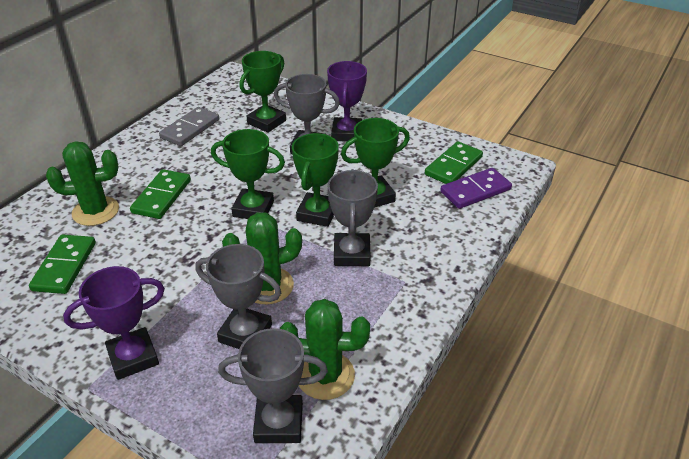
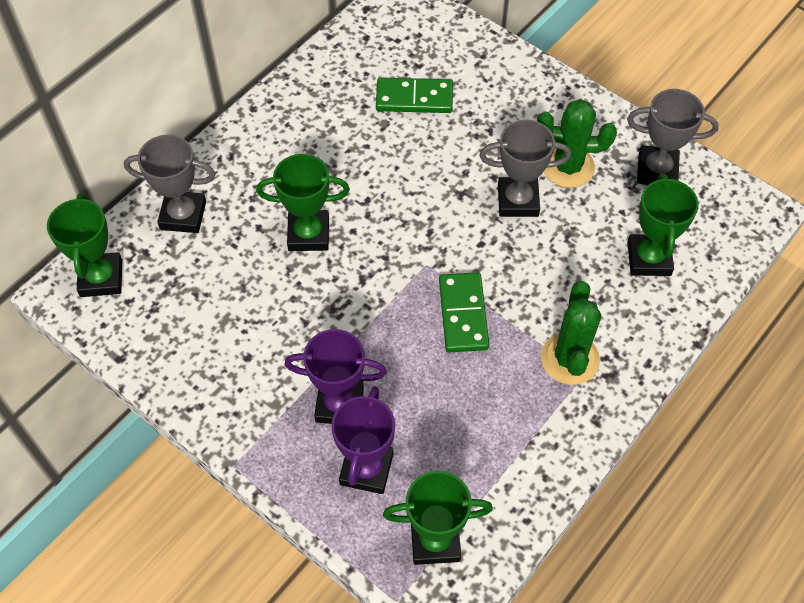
green cactus: 3 -> 2
green domino: 3 -> 2
grey domino: 1 -> 0
grey trophy: 4 -> 3
purple domino: 1 -> 0

